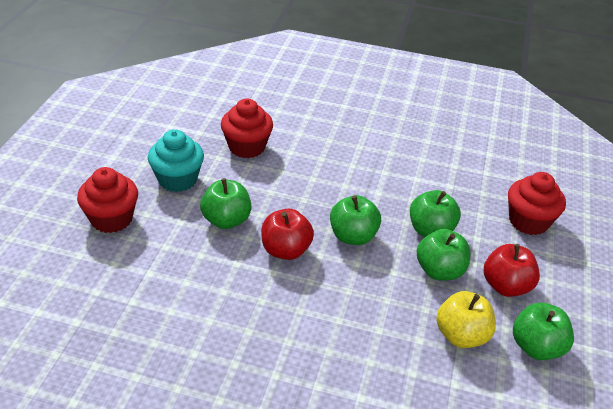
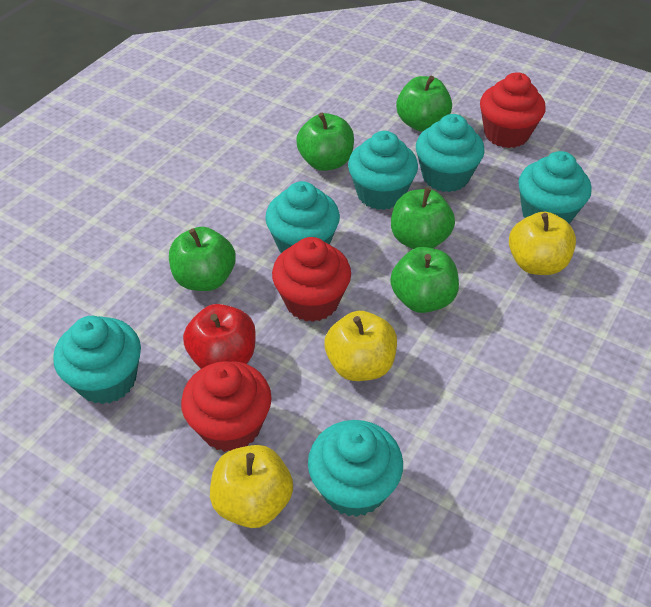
red apple: 2 -> 1
turquoise cupcake: 1 -> 6
yellow apple: 1 -> 3

